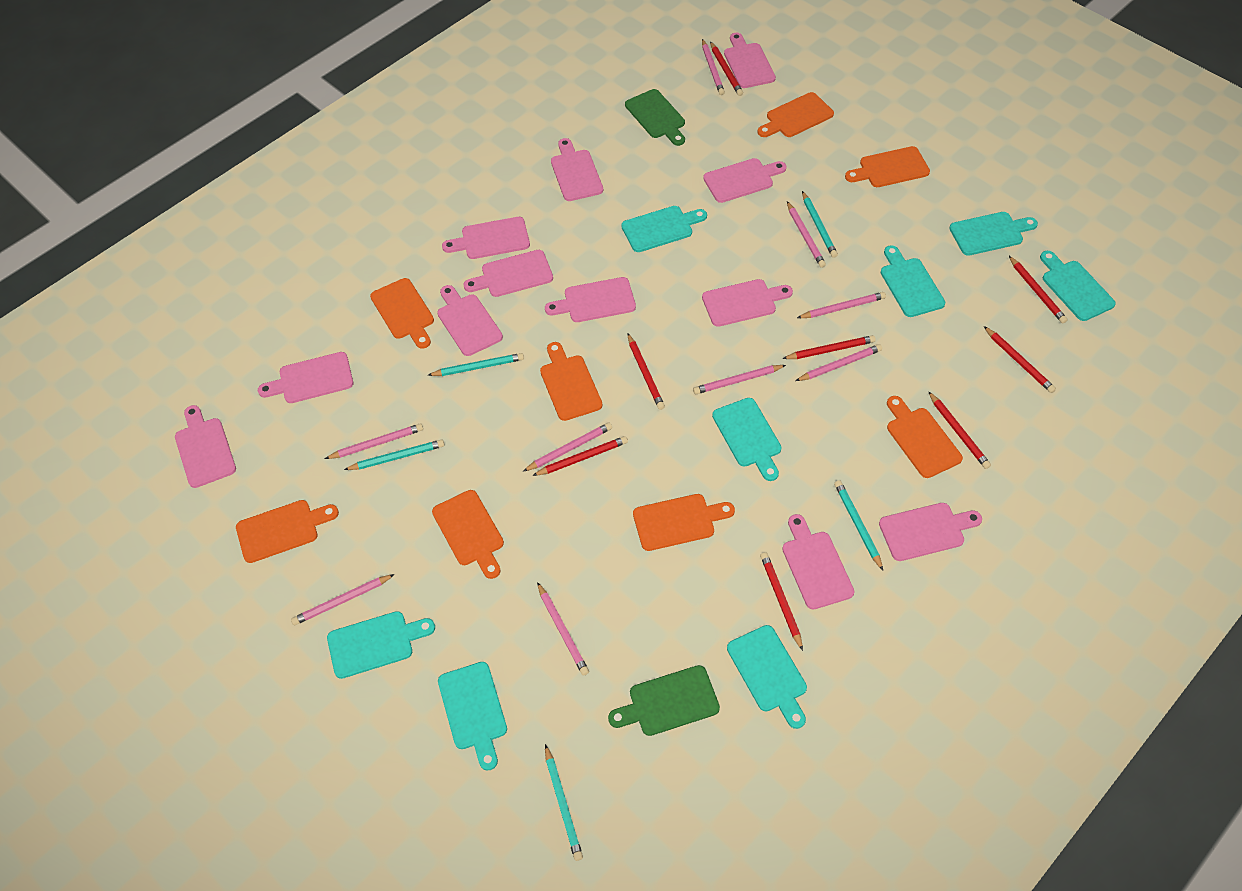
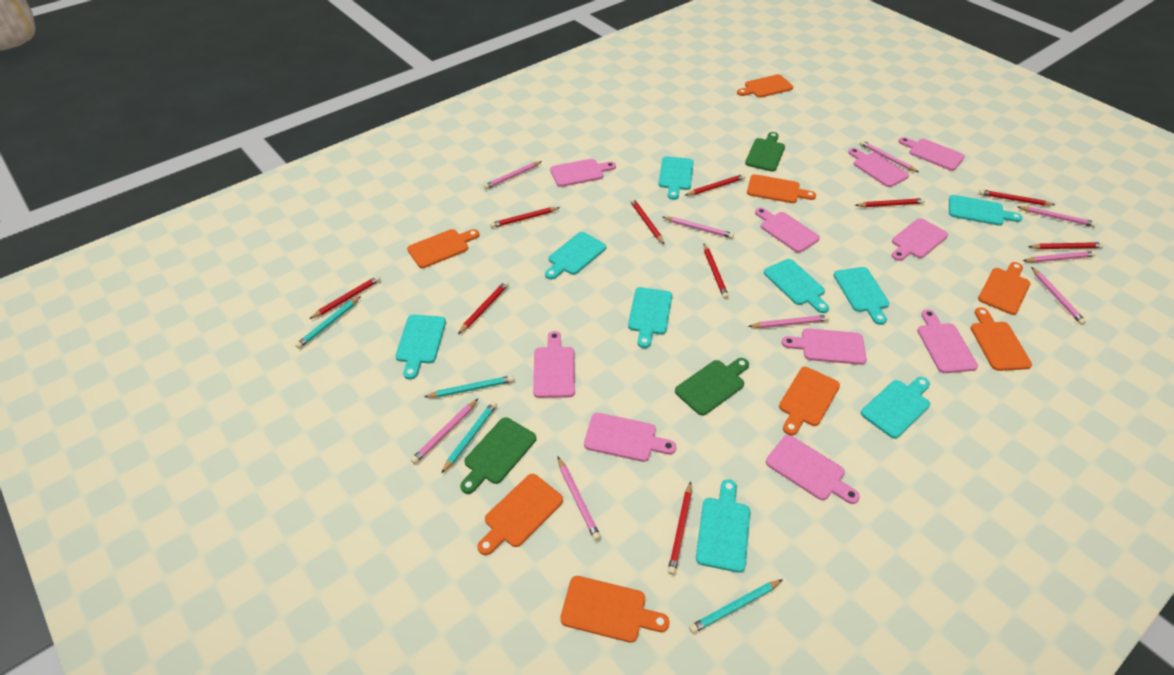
green cutting board: 2 -> 3
pink cutting board: 12 -> 10
red pencil: 8 -> 10
turquoise cutting board: 8 -> 9
turquoise pencil: 5 -> 4

